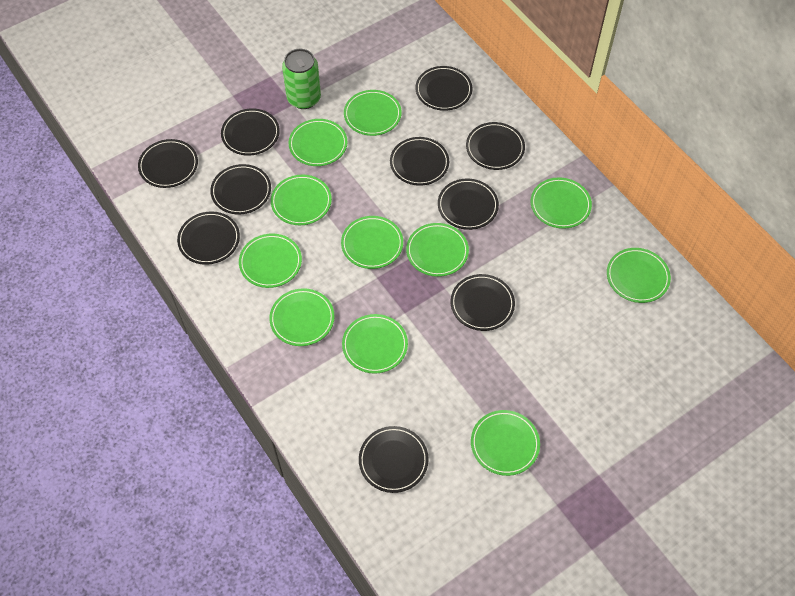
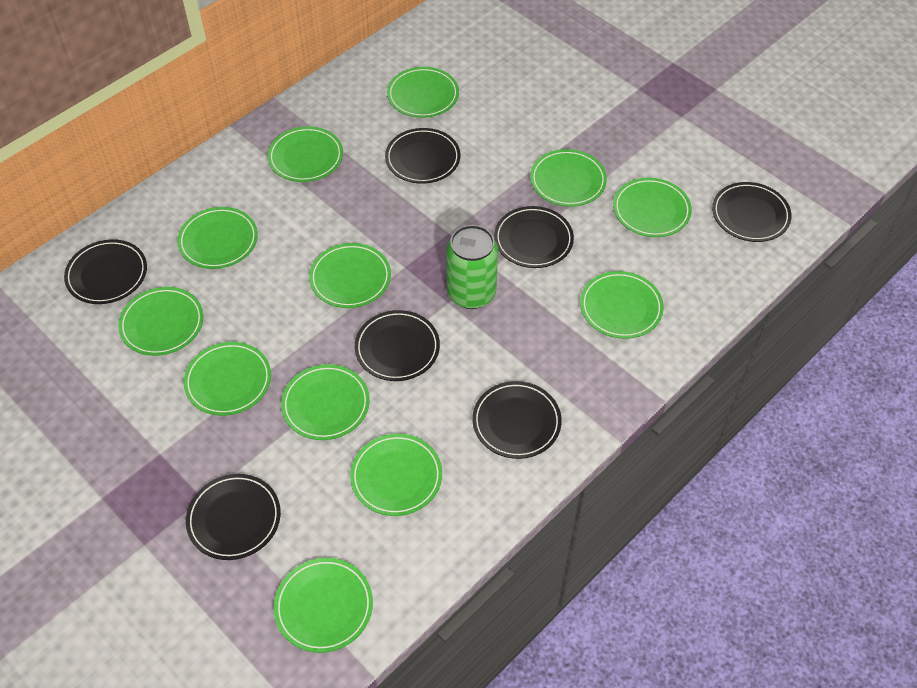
black plate: 10 -> 7
green plate: 11 -> 12

